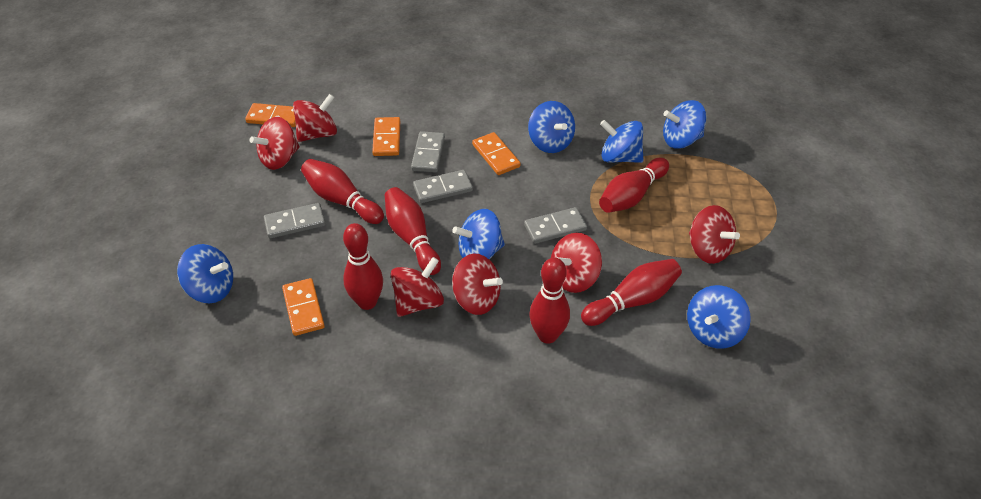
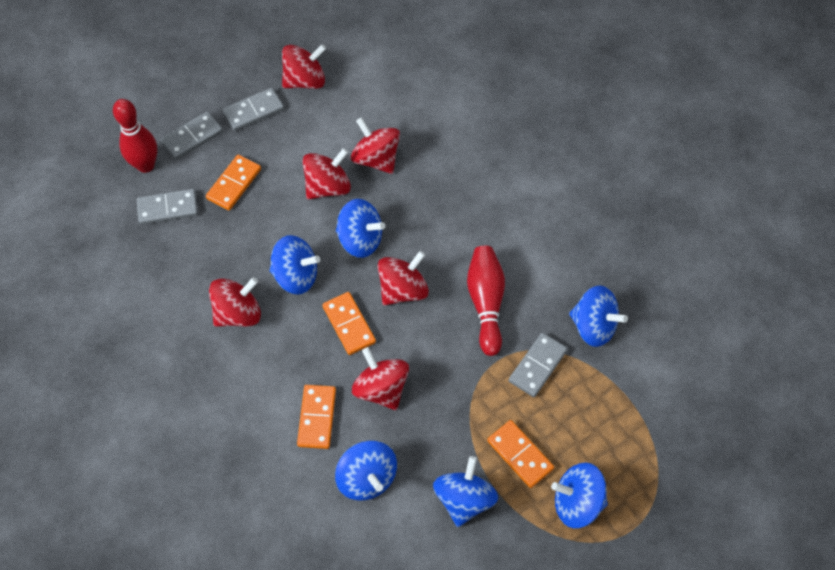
red bowling pin: 6 -> 2

